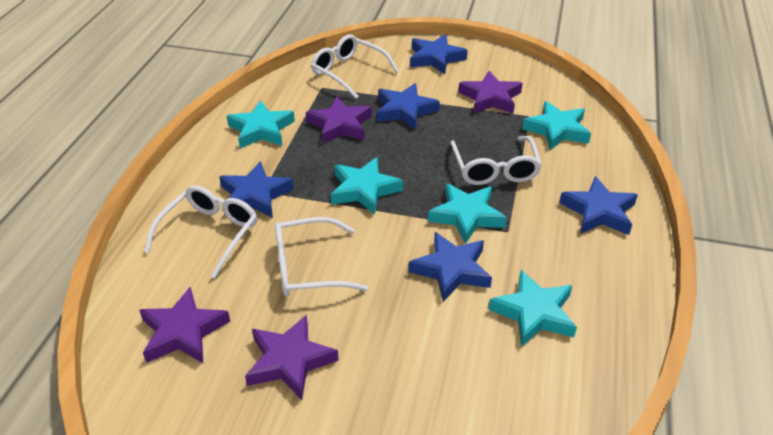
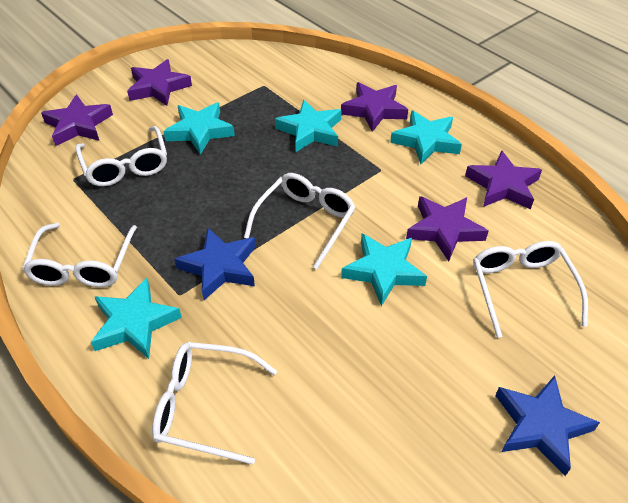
blue star: 5 -> 2
purple star: 4 -> 5
white glasses: 4 -> 5

